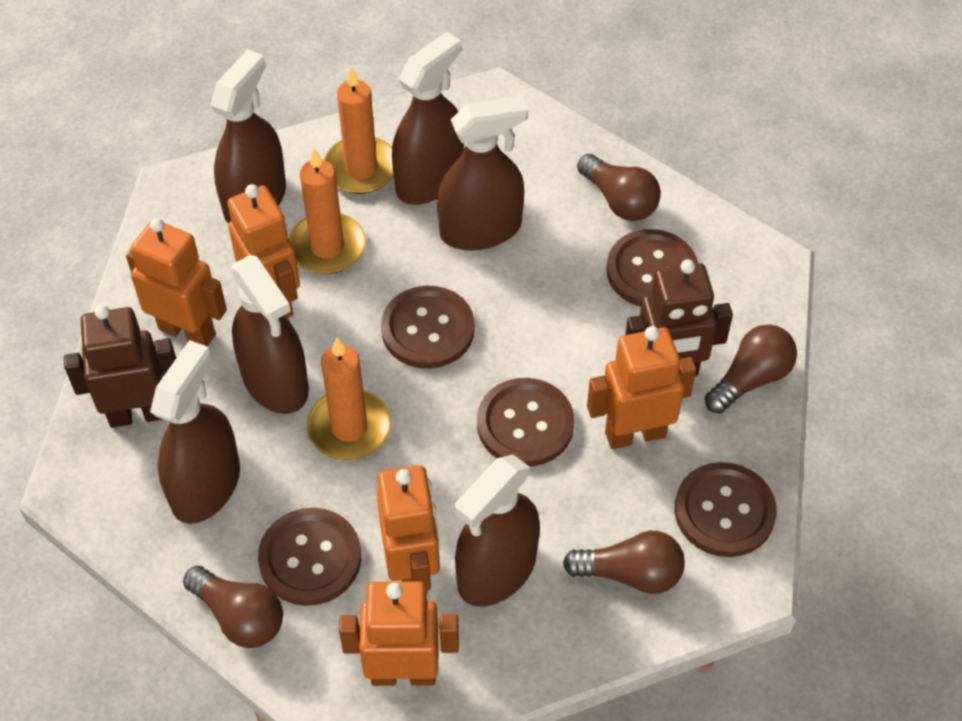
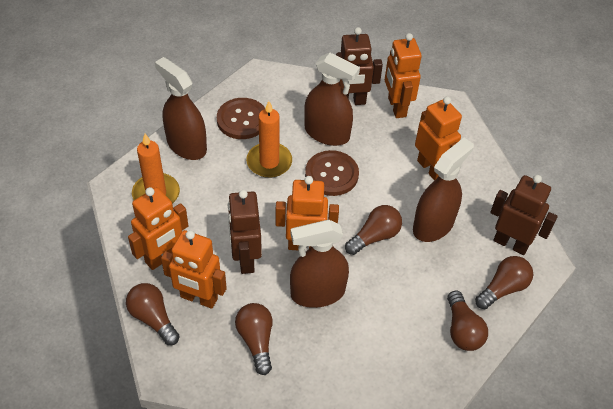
brown button: 5 -> 2
brown light bulb: 4 -> 5
brown robot: 2 -> 3
brown spray bottle: 6 -> 4
orange candle: 3 -> 2

